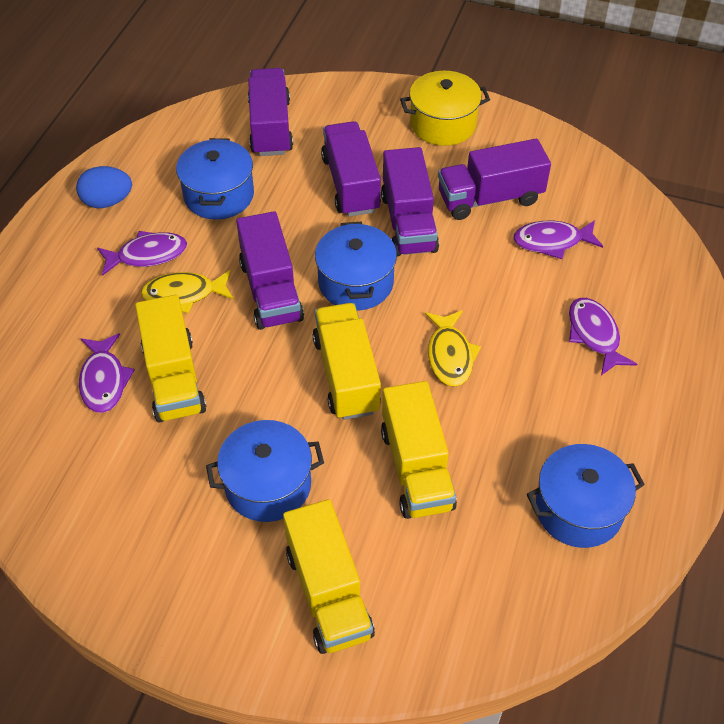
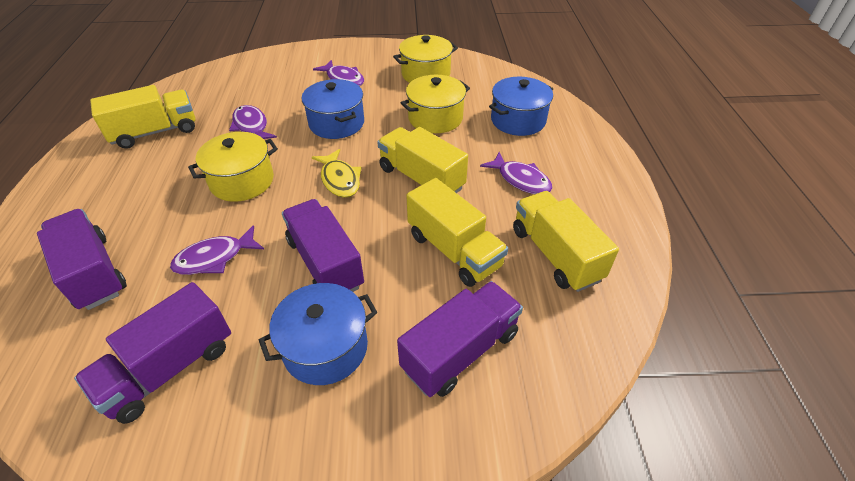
blue egg: 1 -> 0
blue pot: 4 -> 3
purple truck: 5 -> 4
yellow fish: 2 -> 1
yellow pot: 1 -> 3

